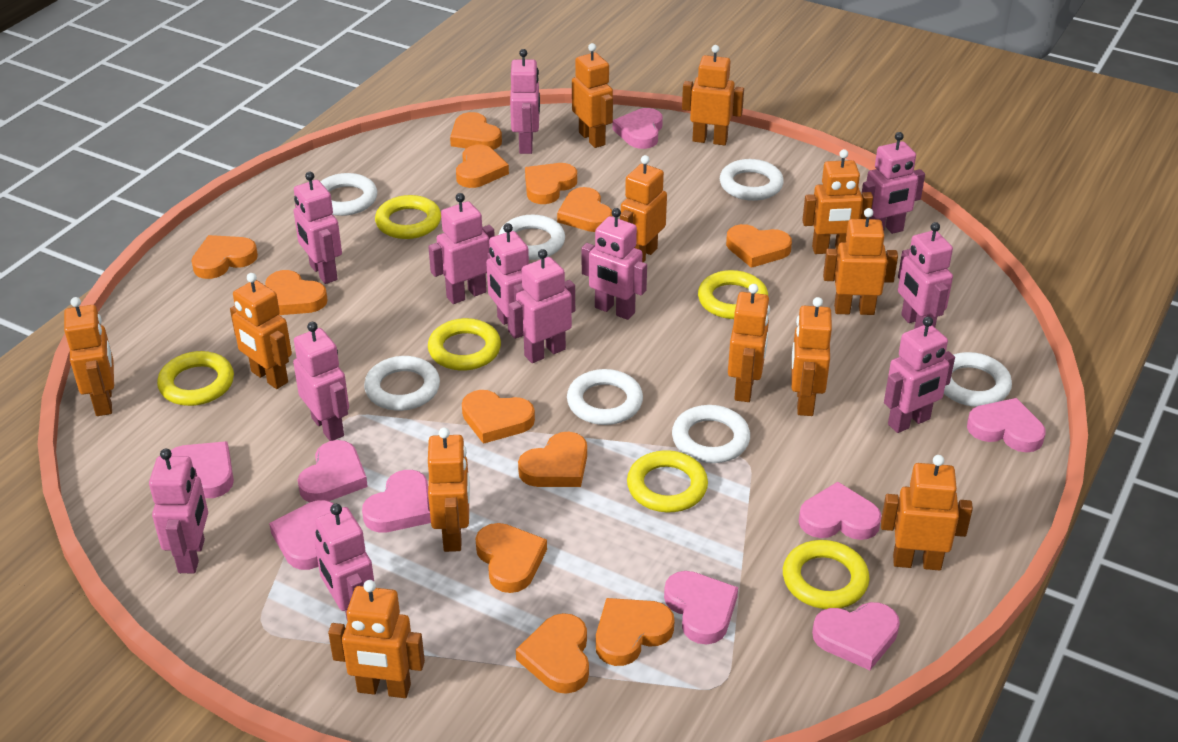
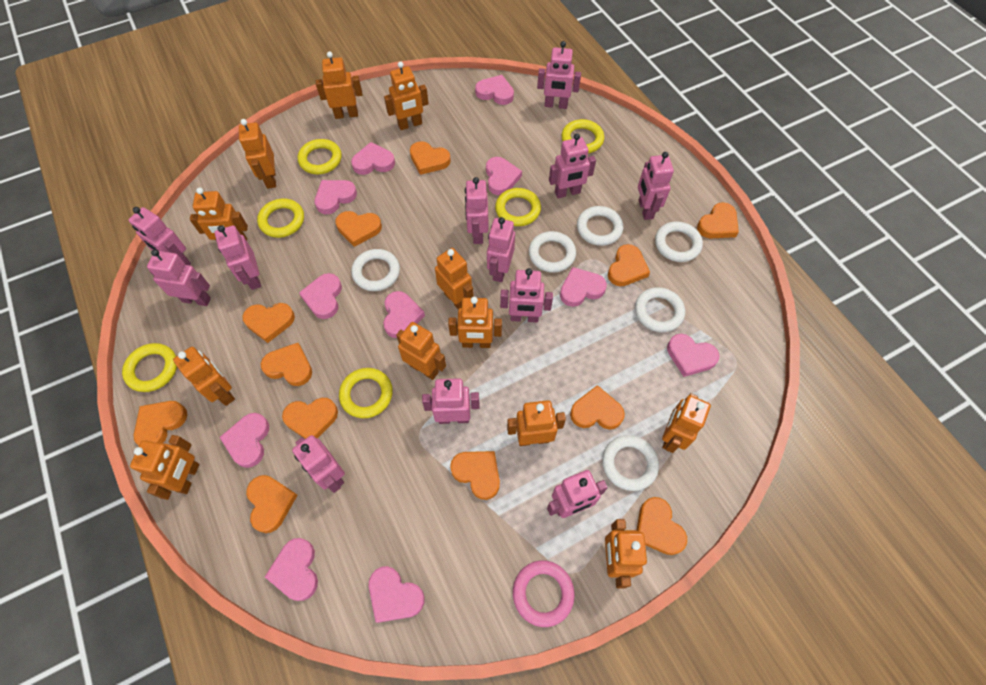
pink heart: 9 -> 11
pink ring: 0 -> 1
white ring: 7 -> 6

